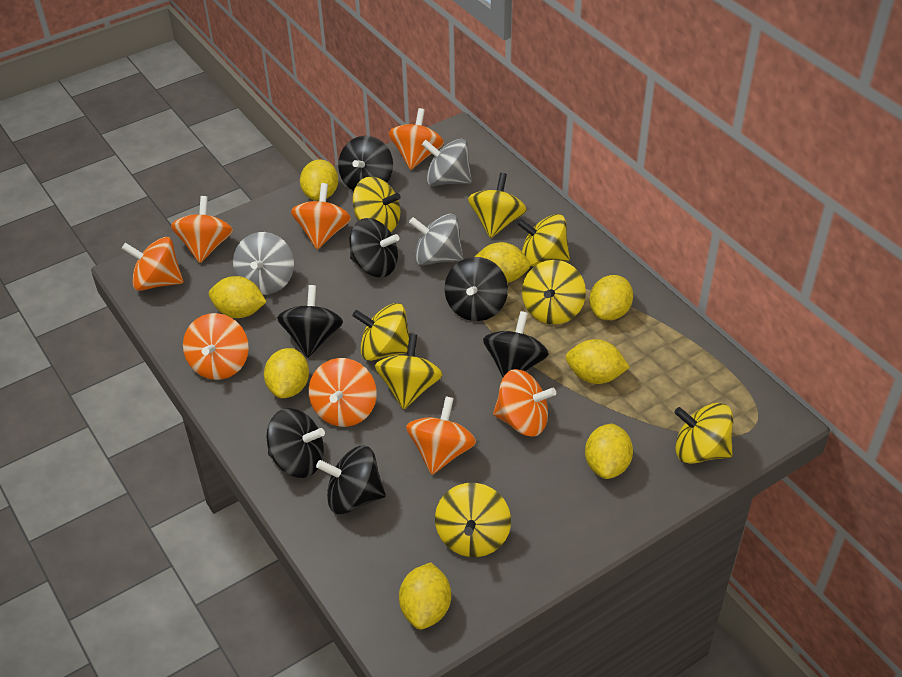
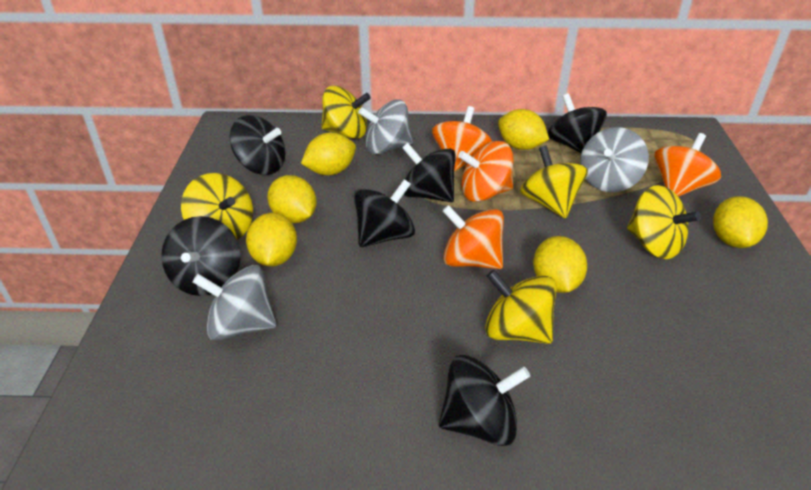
black spinning top: 7 -> 6
orange spinning top: 8 -> 4
yellow lemon: 8 -> 6
yellow spinning top: 8 -> 5

